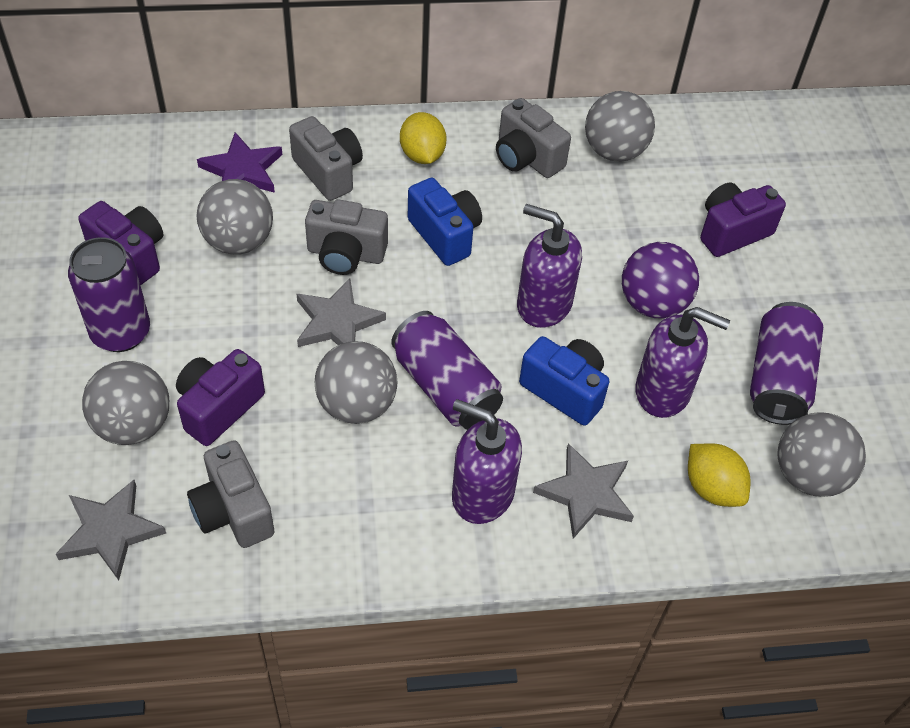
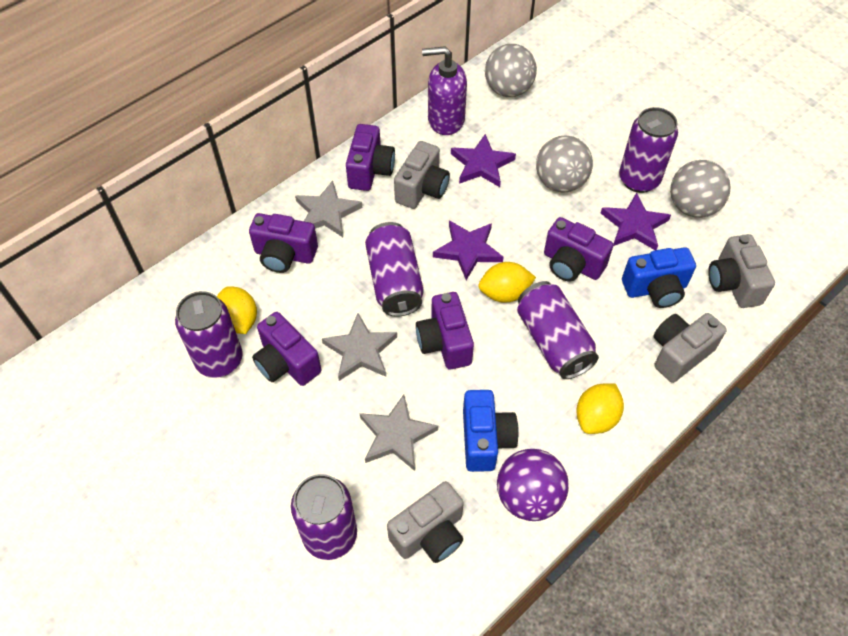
grey ball: 5 -> 3
purple camera: 3 -> 5
purple can: 3 -> 5
purple soap dispenser: 3 -> 1
purple star: 1 -> 3
yellow lemon: 2 -> 3

